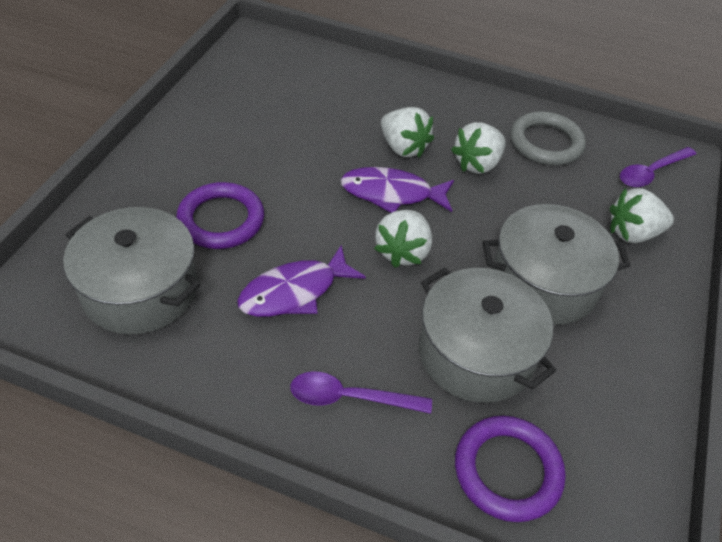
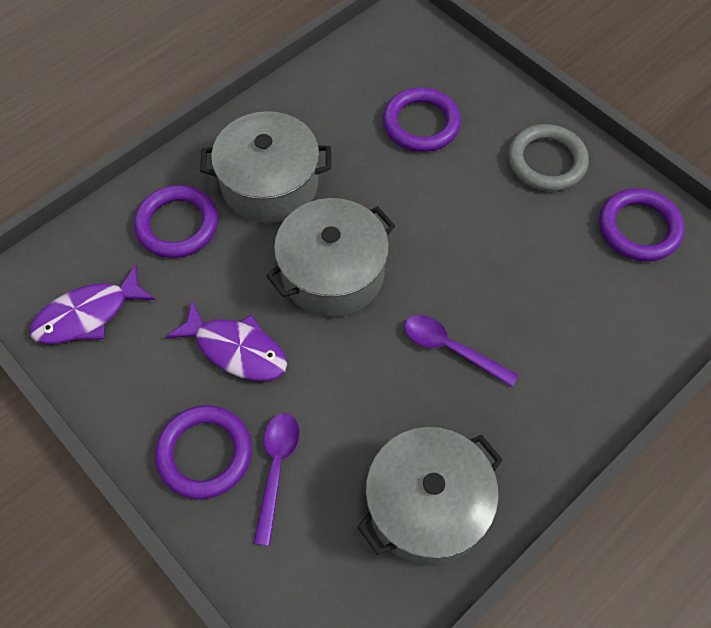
purple ring: 2 -> 4
white strawberry: 4 -> 0

